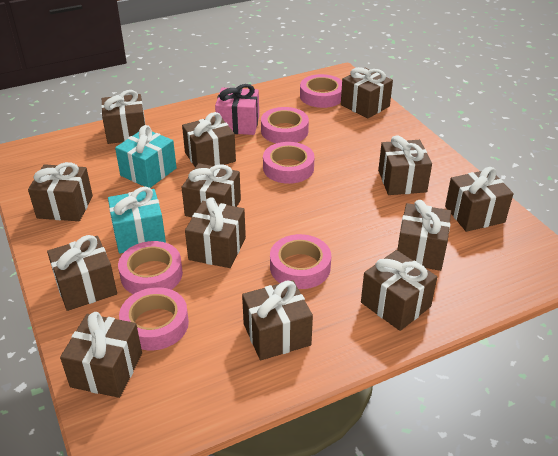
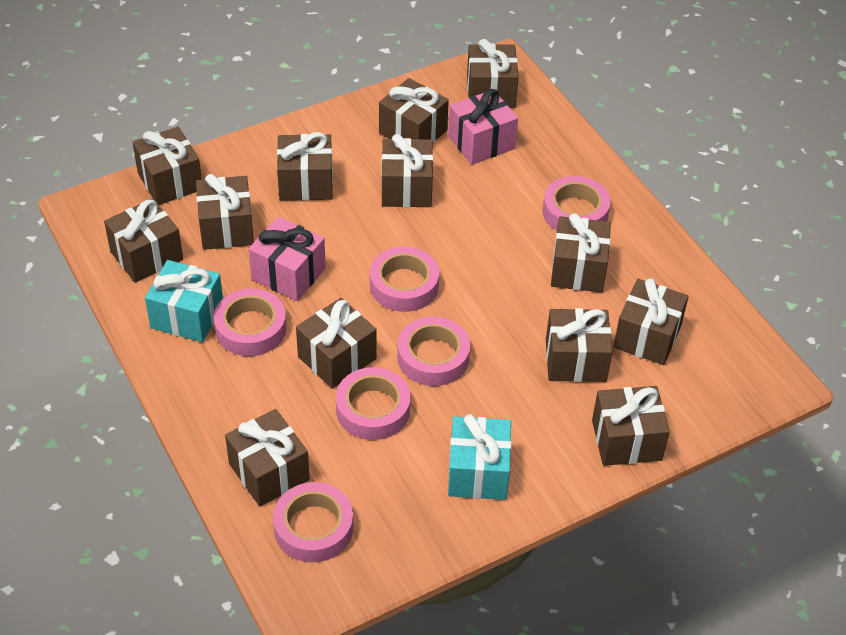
pink gift: 1 -> 2

